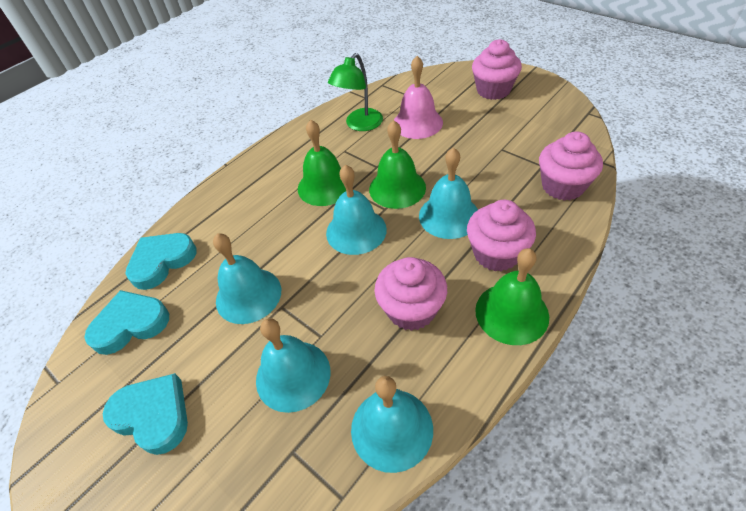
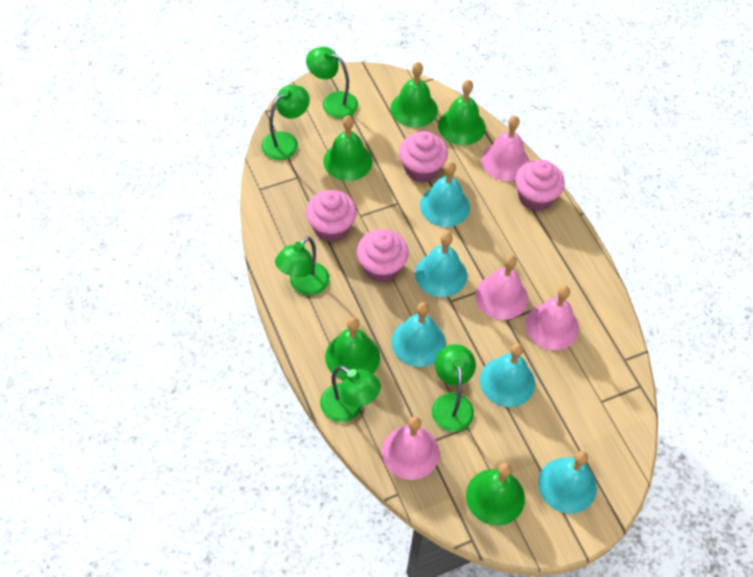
green bell: 3 -> 5
green lamp: 1 -> 5
pink bell: 1 -> 4
turquoise heart: 3 -> 0

